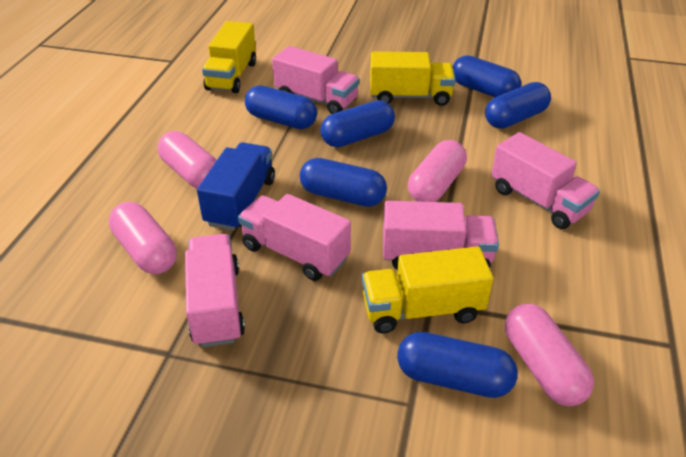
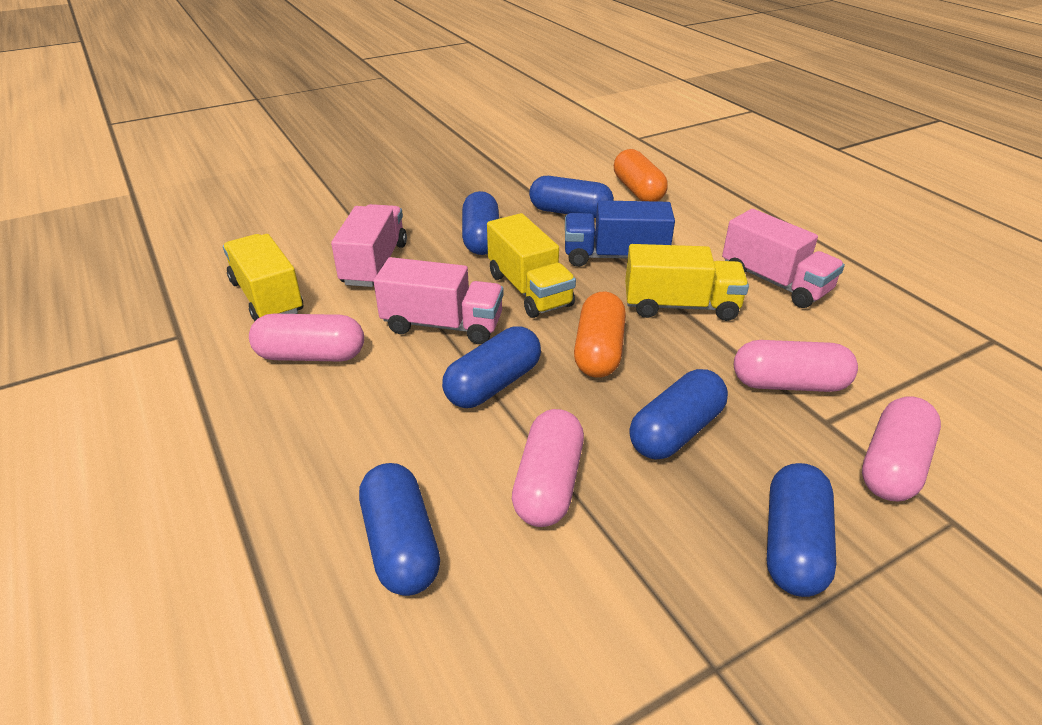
orange capsule: 0 -> 2
pink truck: 5 -> 3

